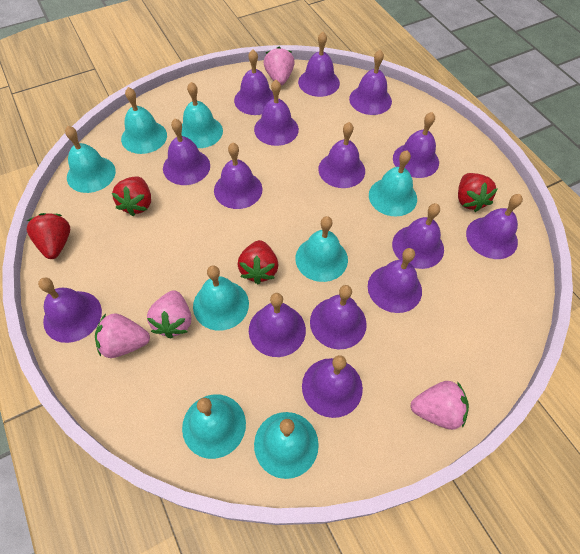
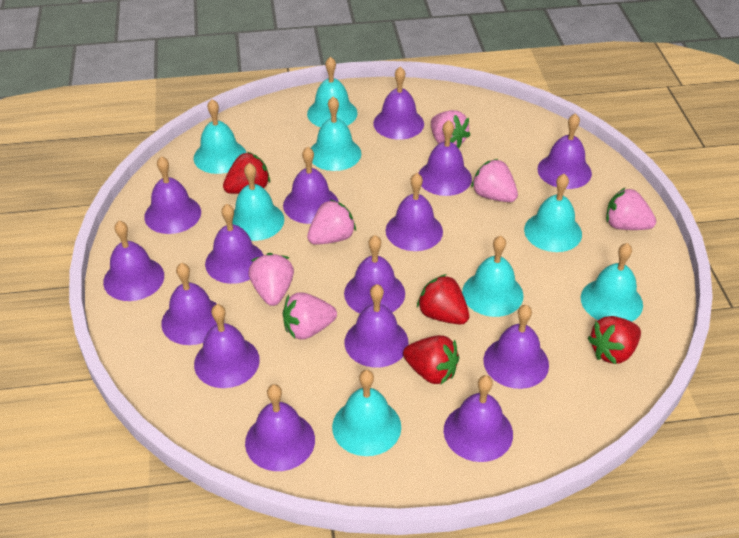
pink strawberry: 4 -> 6

